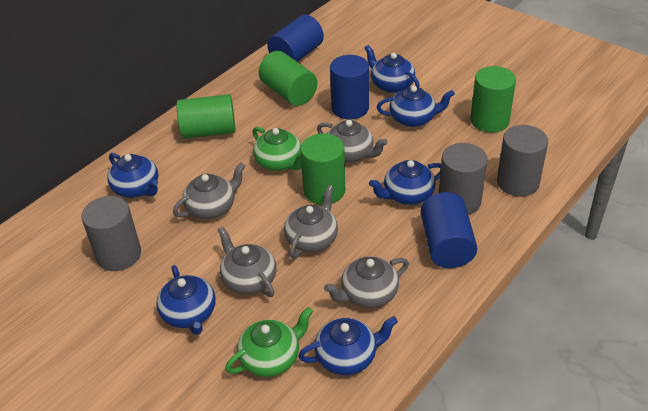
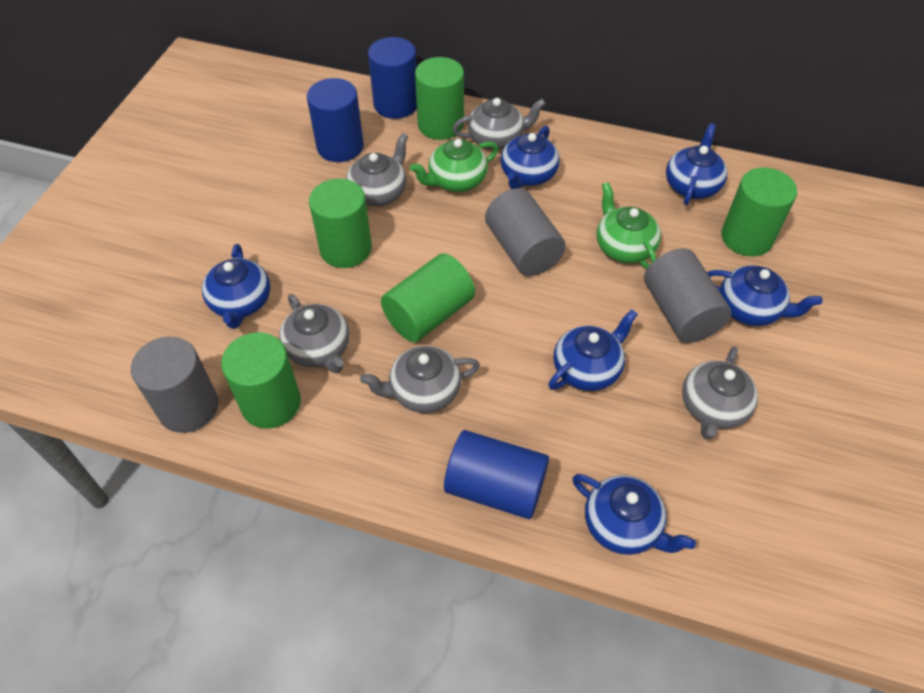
green cylinder: 4 -> 5

